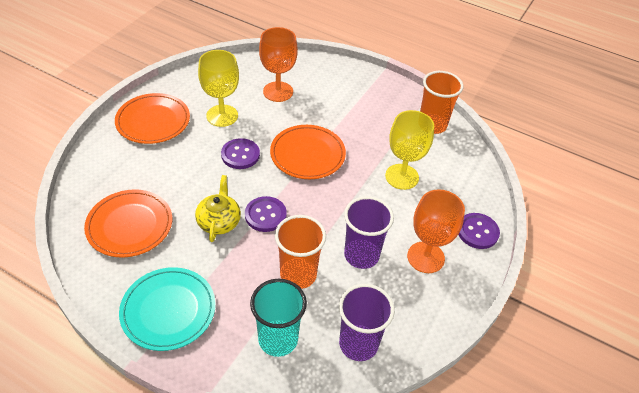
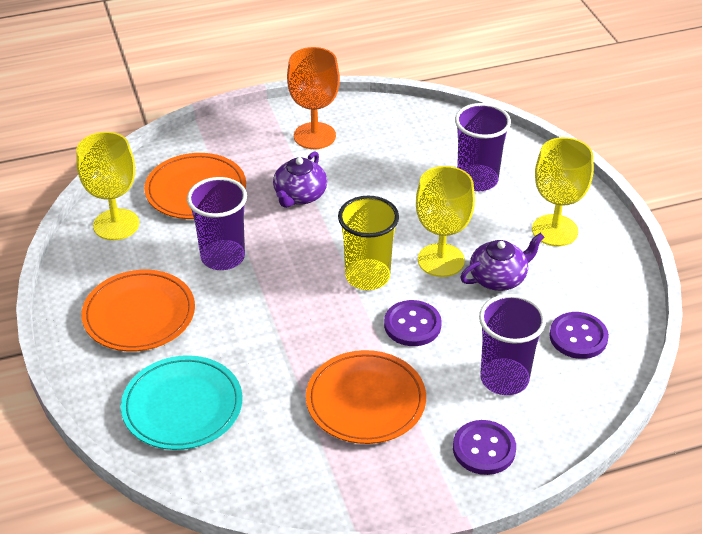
orange cup: 2 -> 0
orange goblet: 2 -> 1
purple cup: 2 -> 3
purple teapot: 0 -> 2
turquoise cup: 1 -> 0
yellow cup: 0 -> 1
yellow goblet: 2 -> 3
yellow teapot: 1 -> 0

